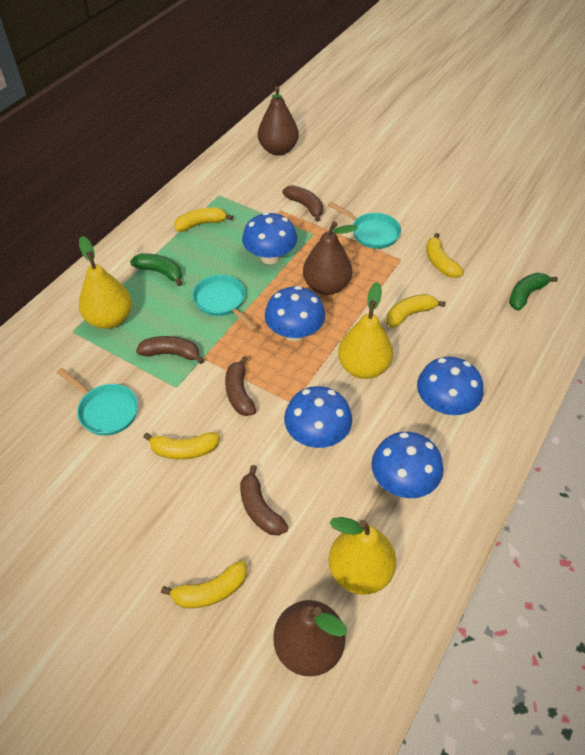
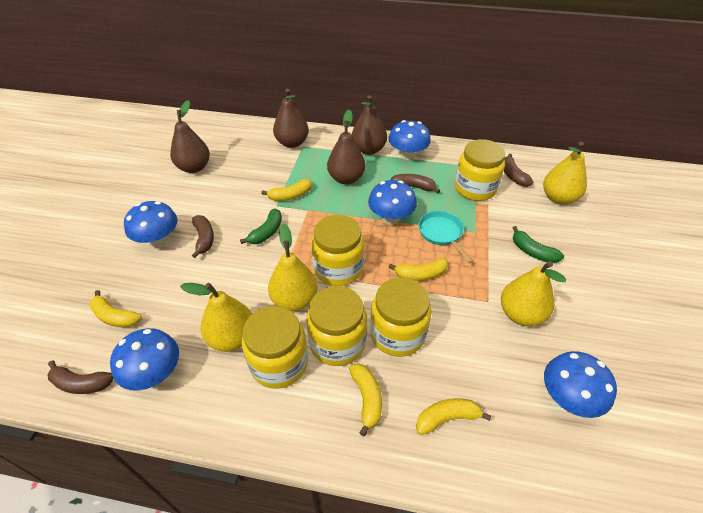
brown pear: 3 -> 4
turquoise pan: 3 -> 1
yellow jar: 0 -> 5
yellow pear: 3 -> 4

